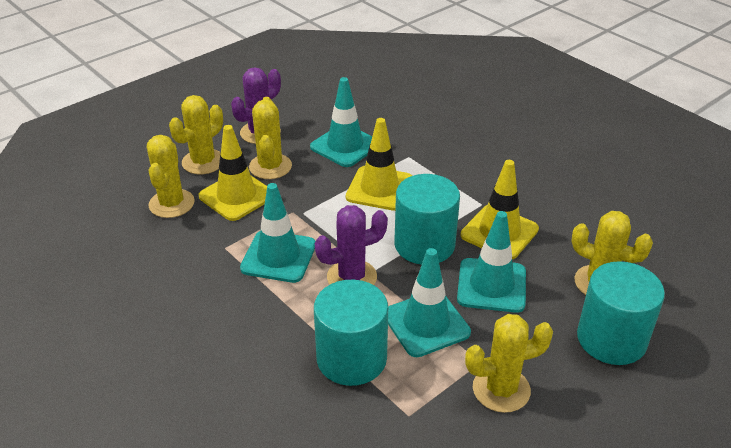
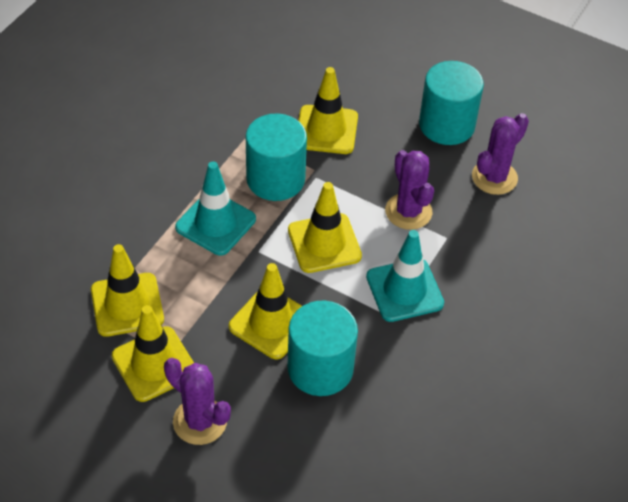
purple cactus: 2 -> 3
turquoise traffic cone: 4 -> 2
yellow cactus: 5 -> 0
yellow traffic cone: 3 -> 5

